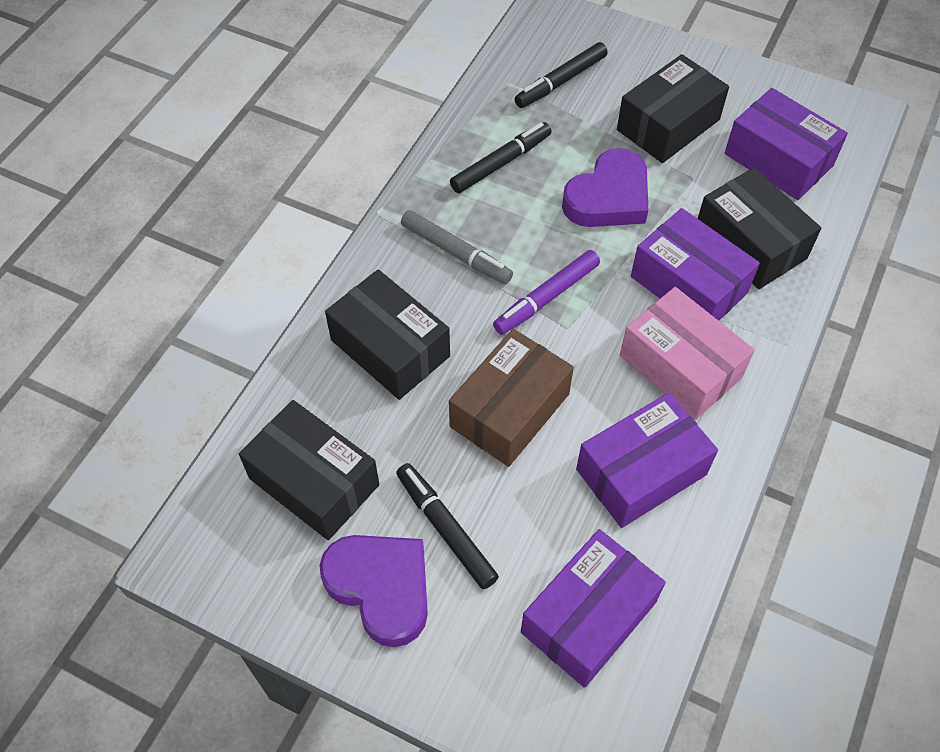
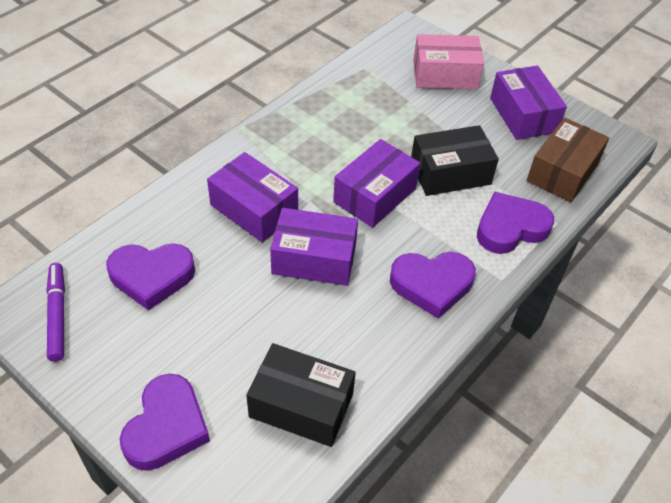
black box: 4 -> 2
black marker: 3 -> 0
grey marker: 1 -> 0
purple heart: 2 -> 4

